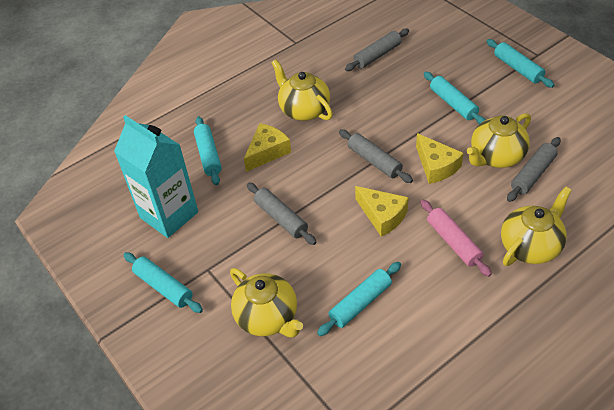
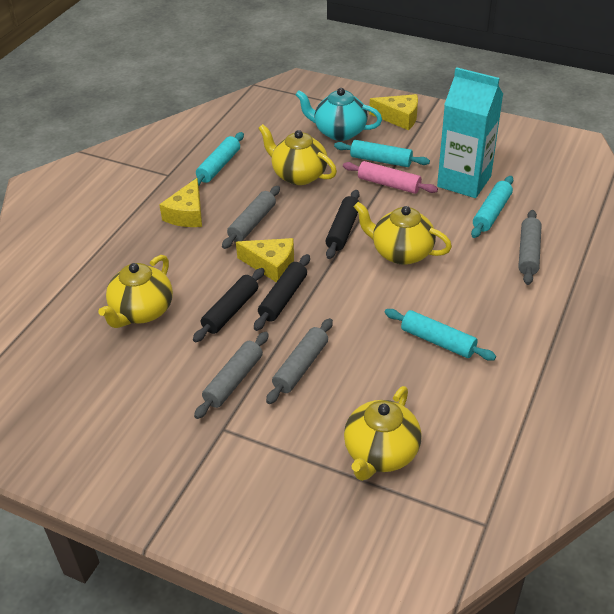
black rolling pin: 0 -> 3
turquoise rolling pin: 5 -> 4
turquoise teapot: 0 -> 1

